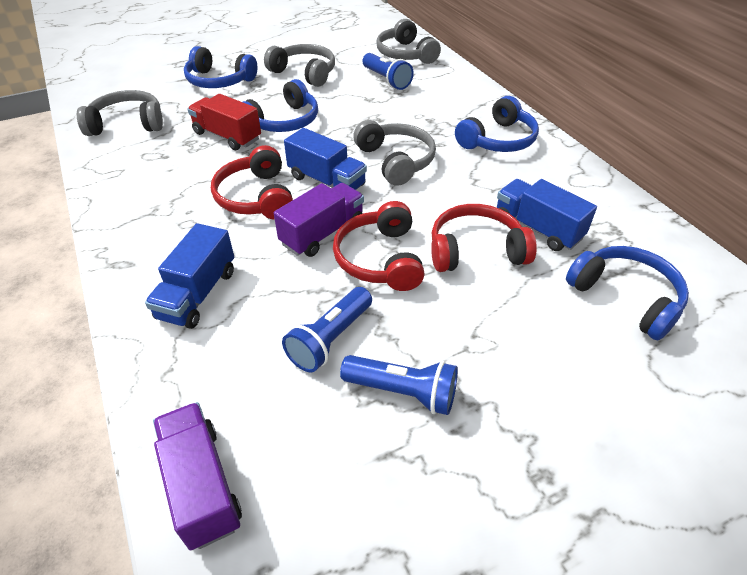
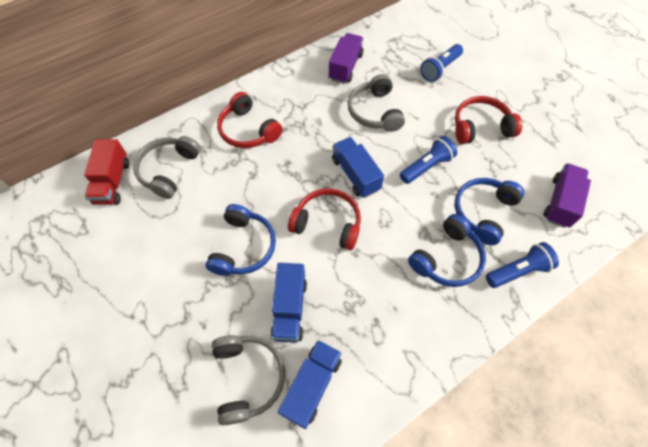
blue headphones: 4 -> 3
grey headphones: 4 -> 3

